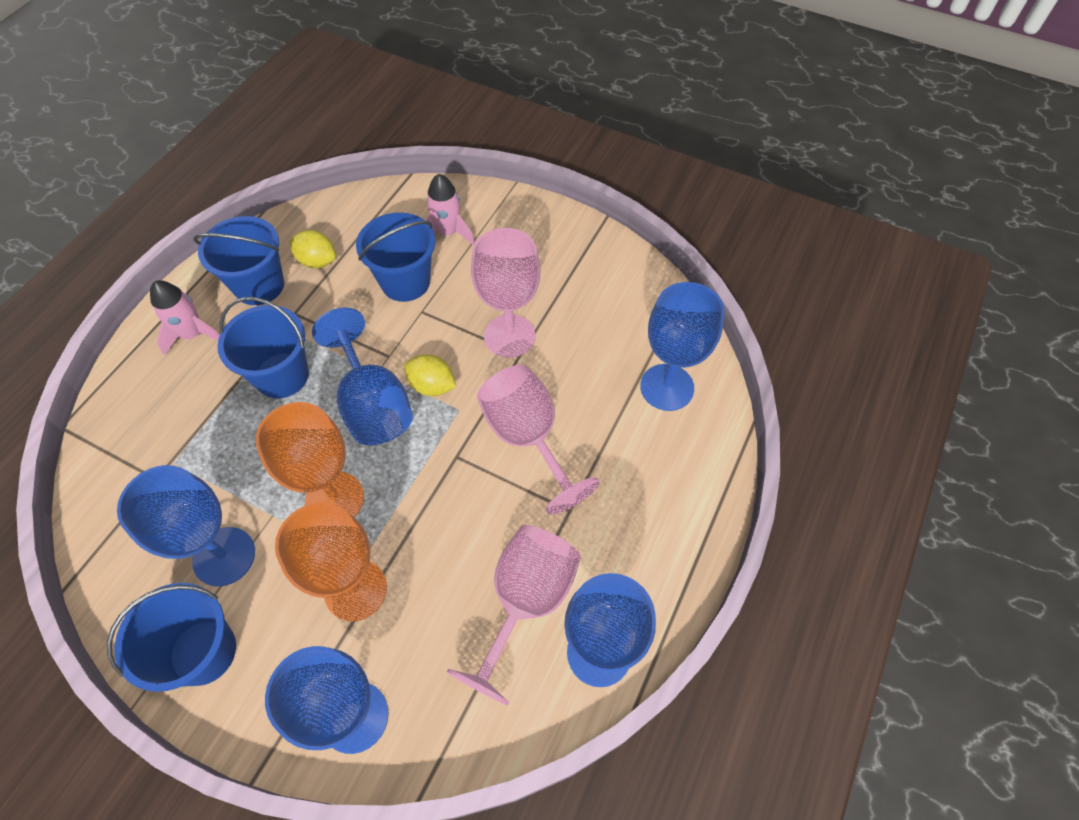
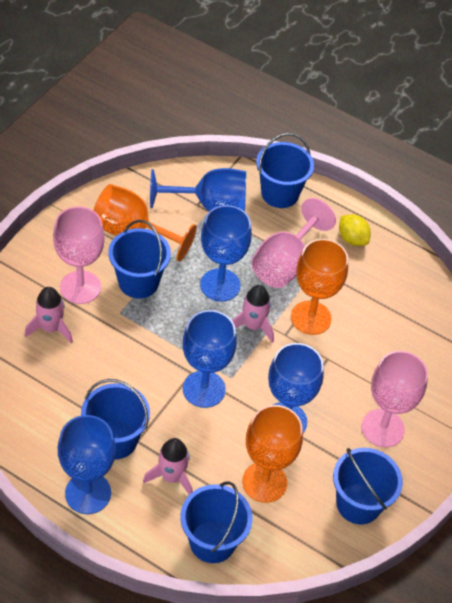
blue bucket: 4 -> 5
orange goblet: 2 -> 3
pink rocket: 2 -> 3
yellow lemon: 2 -> 1

